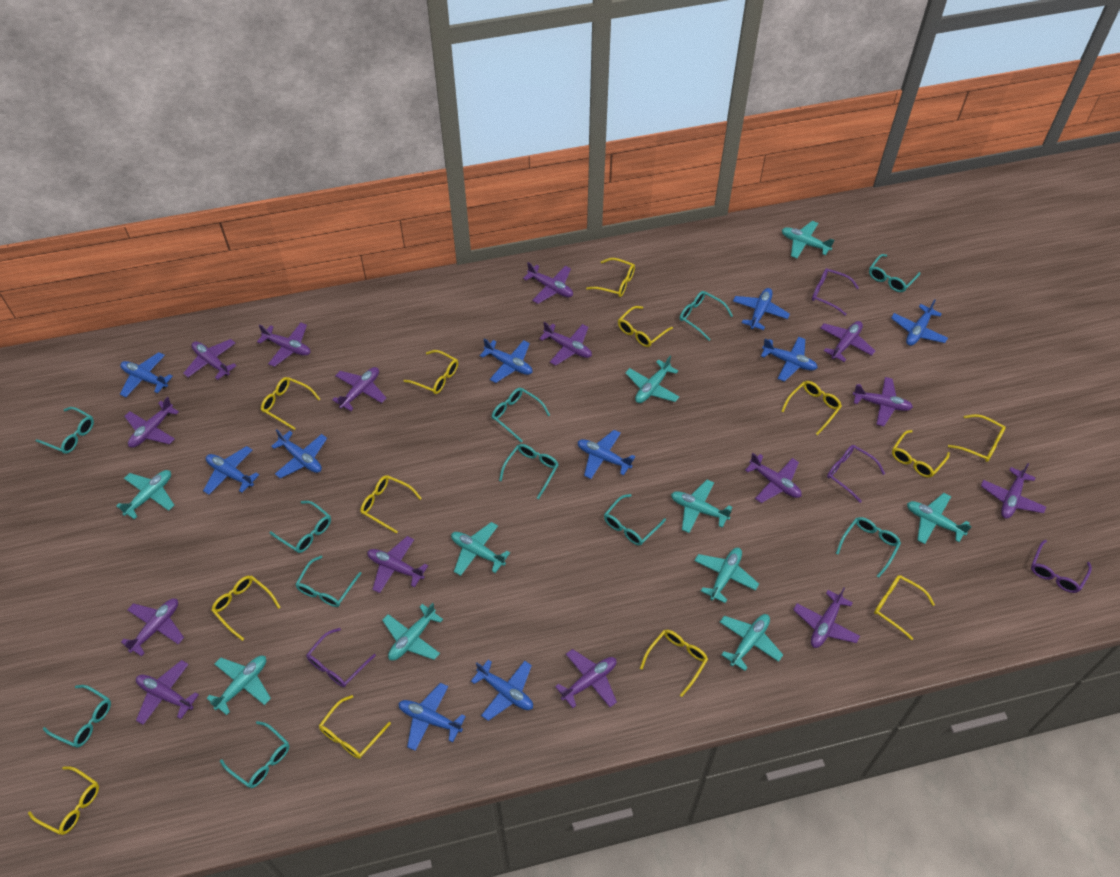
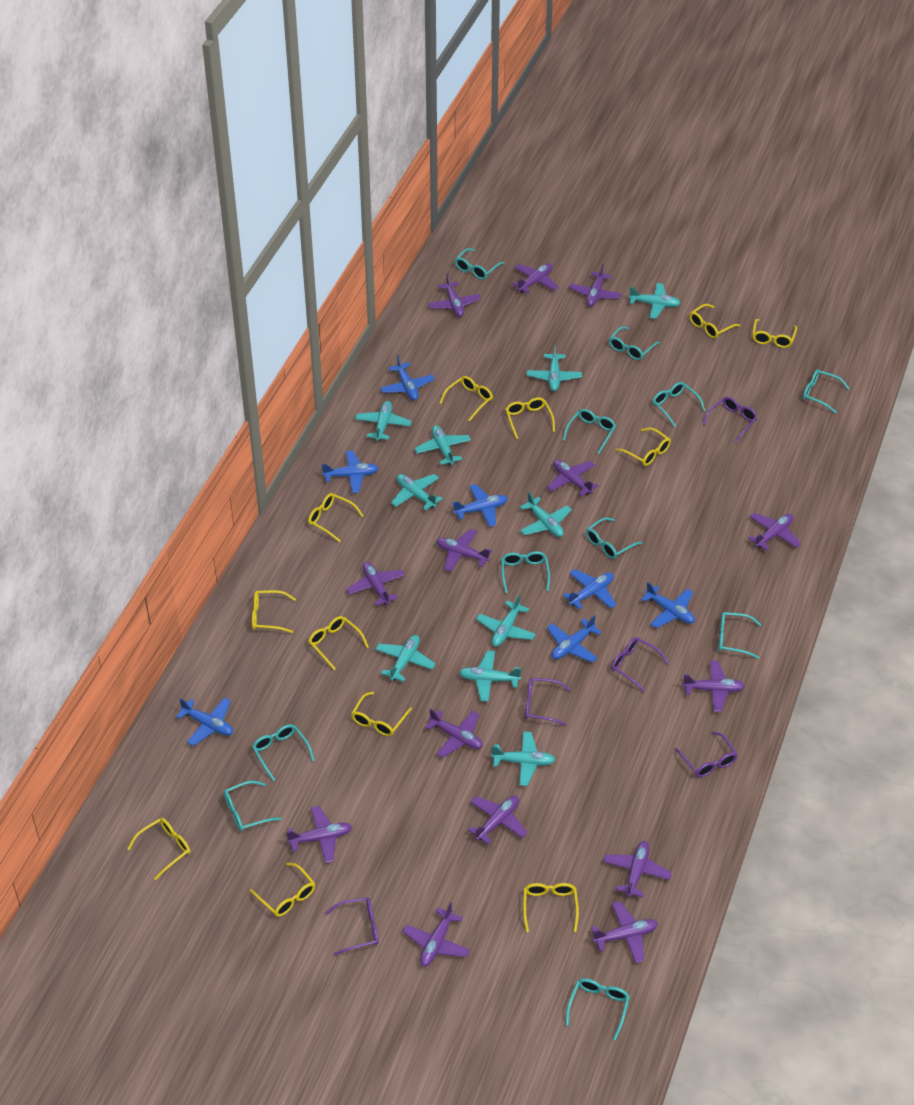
blue plane: 10 -> 7
purple glasses: 4 -> 5
purple plane: 15 -> 14
yellow glasses: 13 -> 12

